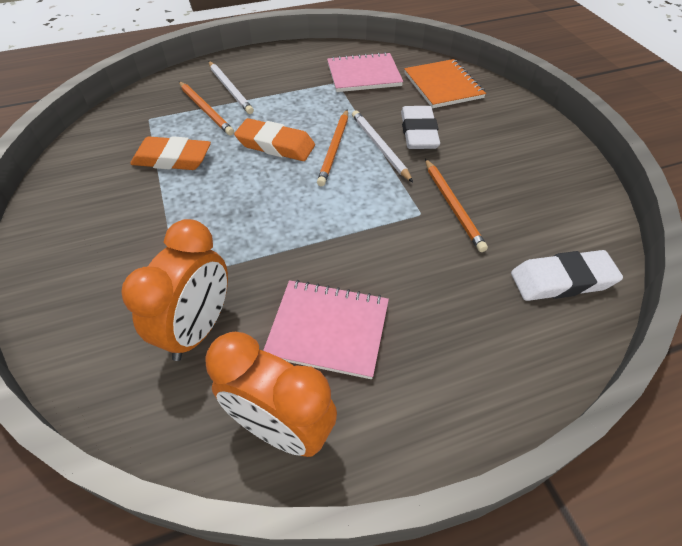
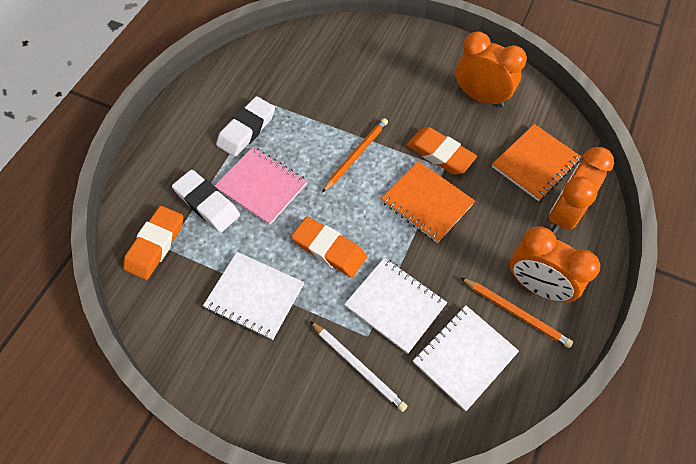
orange clock: 2 -> 3
orange eraser: 2 -> 3
orange notebook: 1 -> 2
orange pencil: 3 -> 2
pink notebook: 2 -> 1
white notebook: 0 -> 3
white pencil: 2 -> 1

